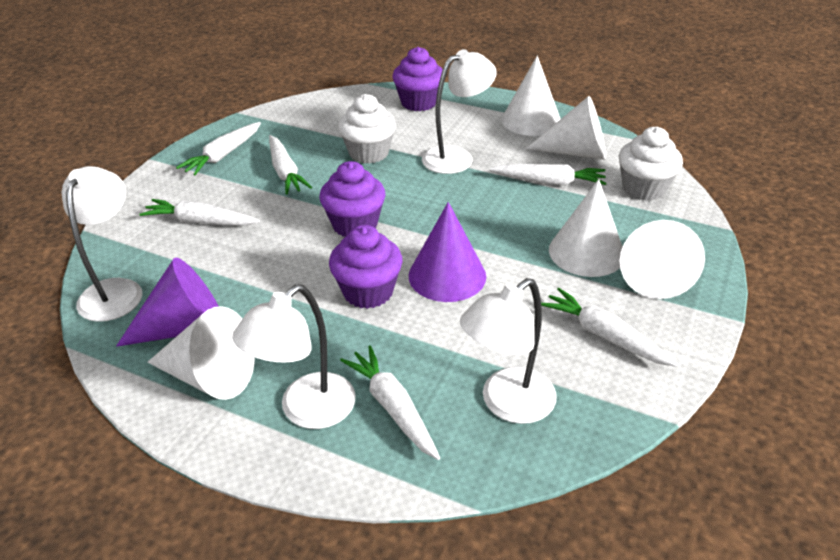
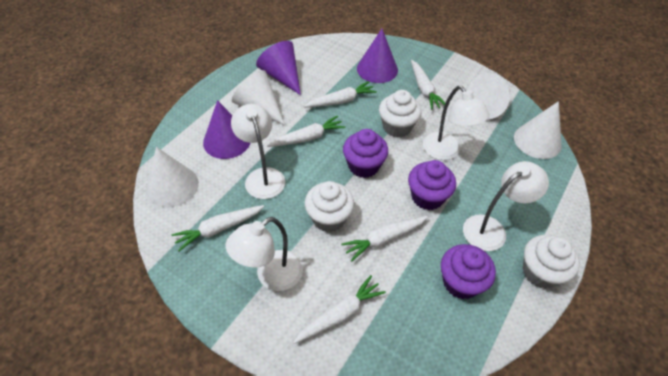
purple cone: 2 -> 3
white cone: 5 -> 4
white cupcake: 2 -> 3

